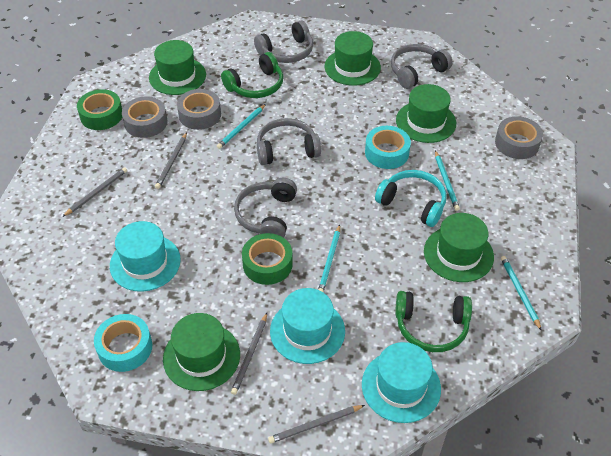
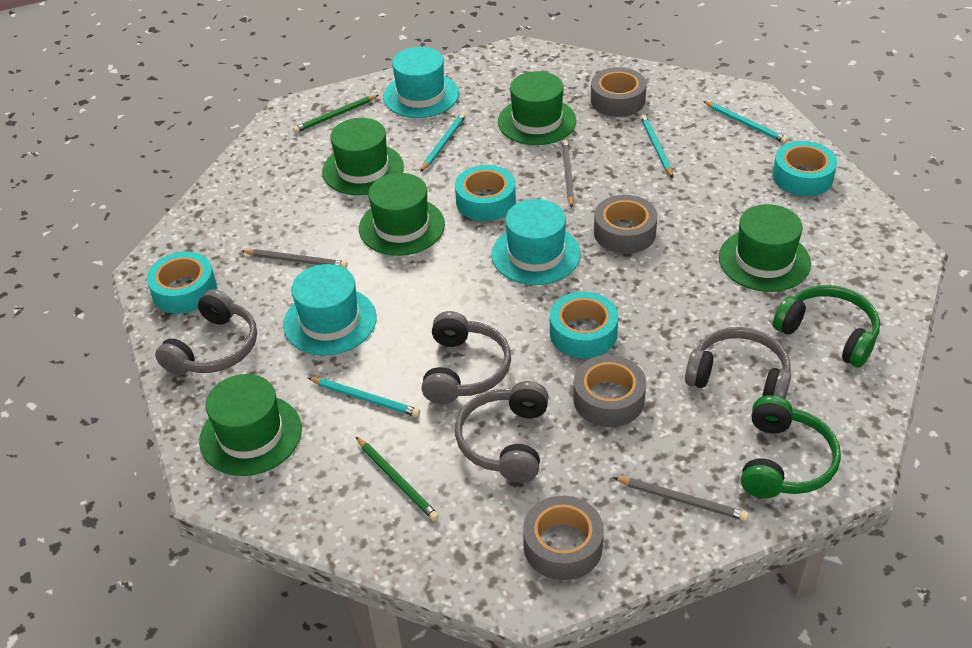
green pencil: 0 -> 2
green tape: 2 -> 0
grey pencil: 4 -> 3
grey tape: 3 -> 4
turquoise headphones: 1 -> 0
turquoise tape: 2 -> 4

